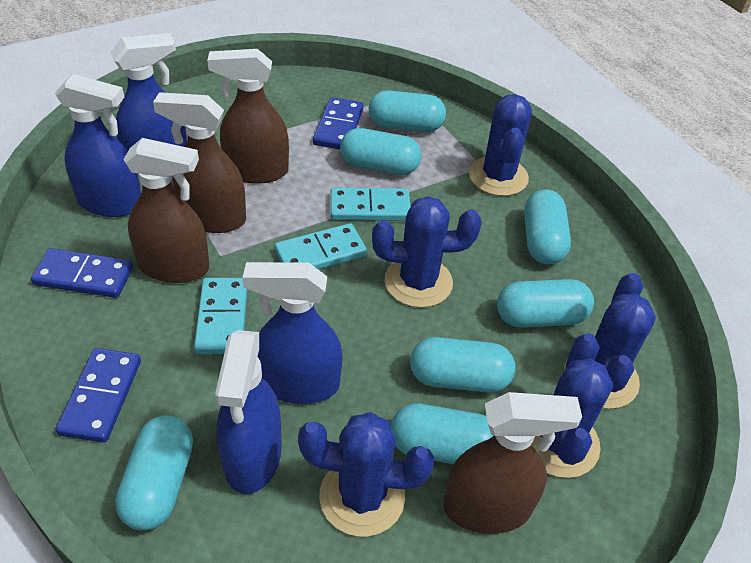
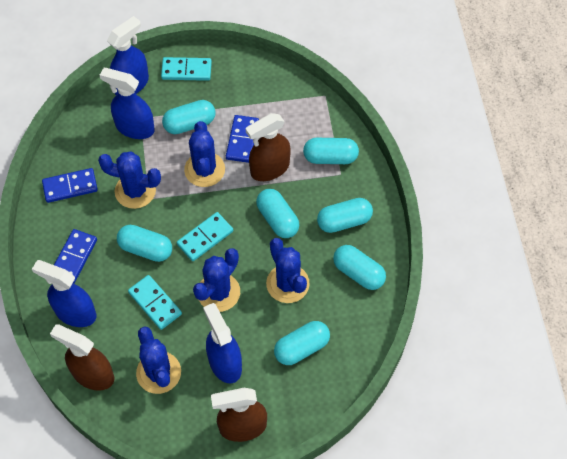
brown spray bottle: 4 -> 3

